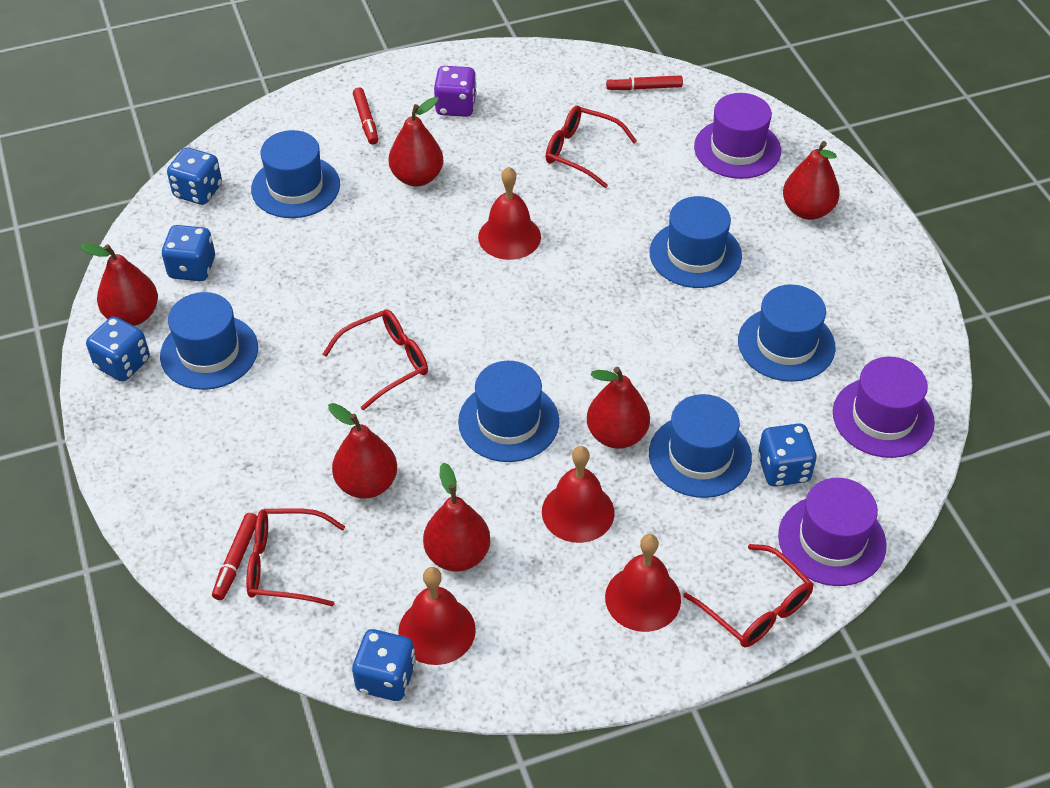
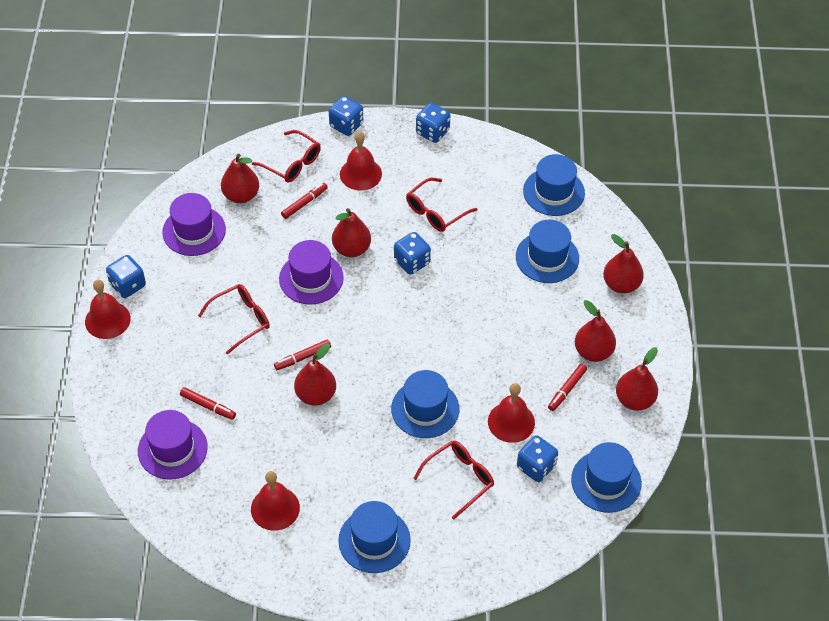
blue hat: 6 -> 5
purple dice: 1 -> 0
red marker: 3 -> 4

